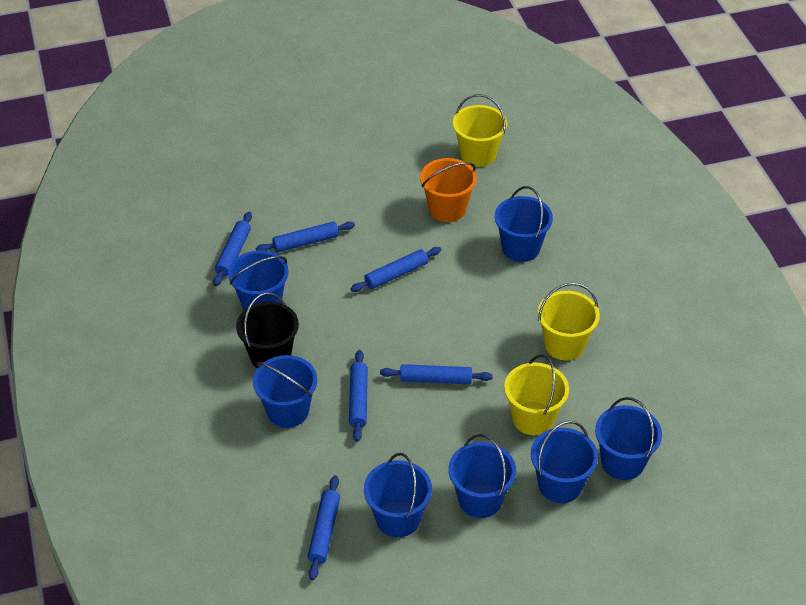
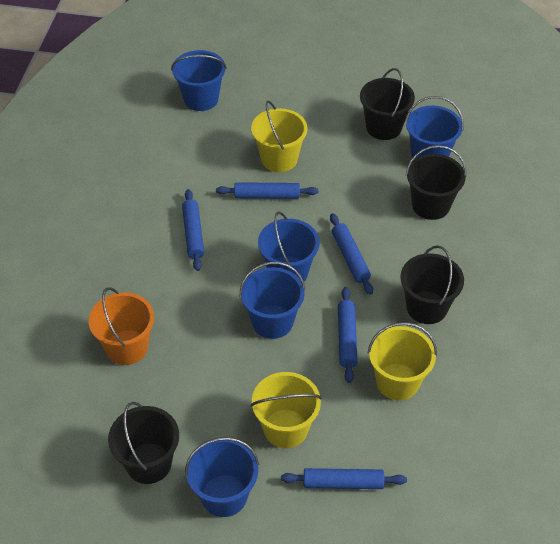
black bucket: 1 -> 4
blue bucket: 7 -> 5
blue rolling pin: 6 -> 5

